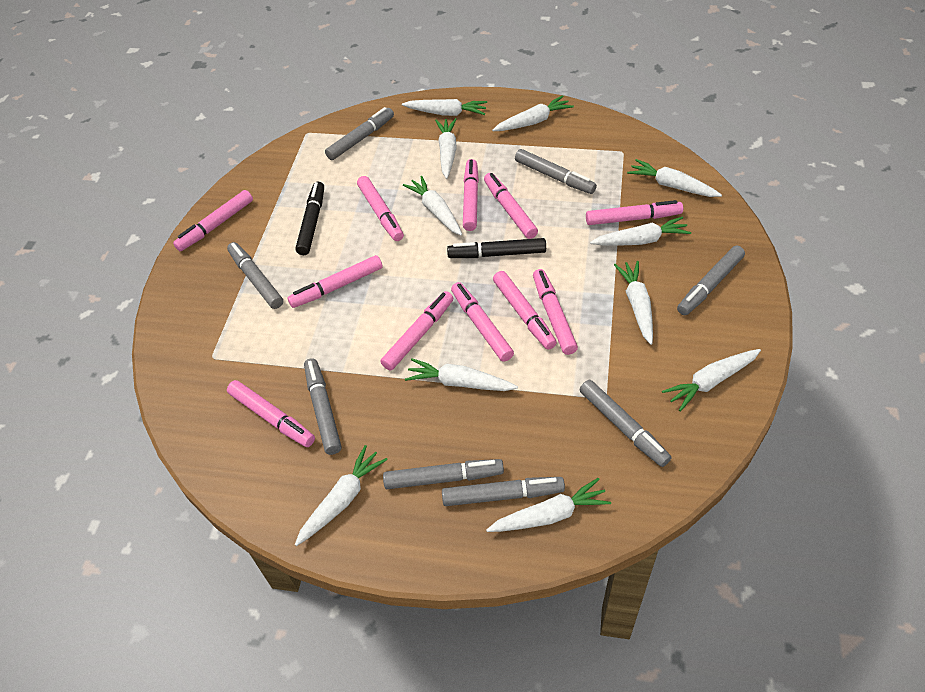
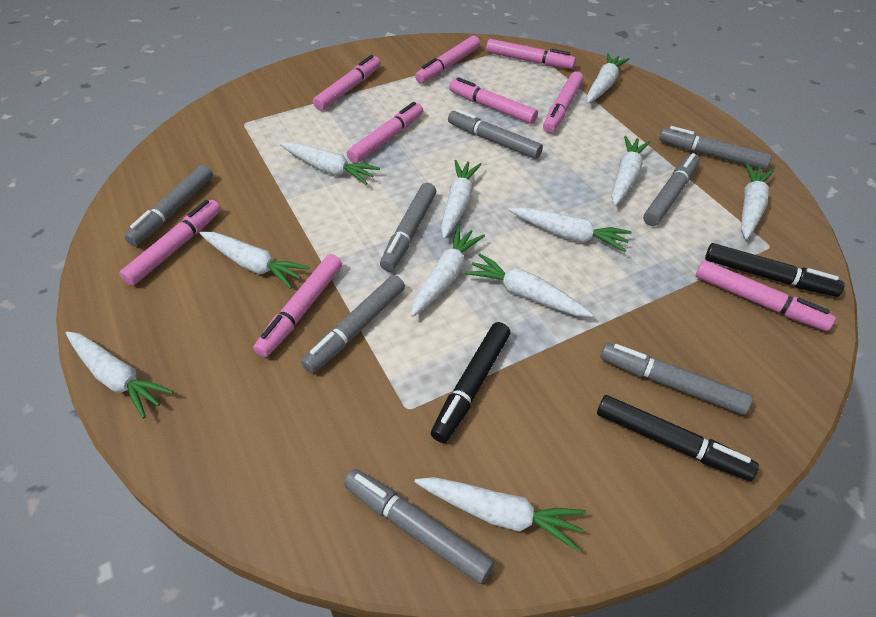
black marker: 2 -> 3
pink marker: 11 -> 9

